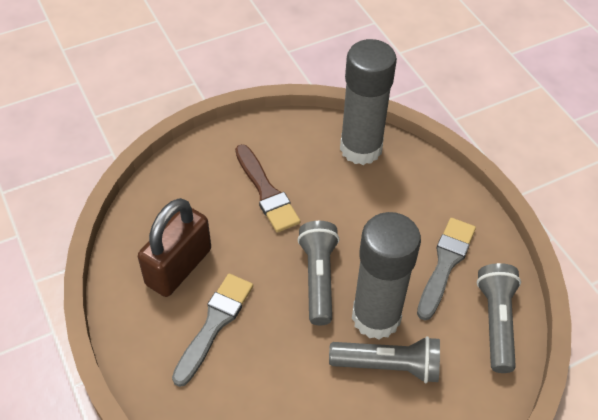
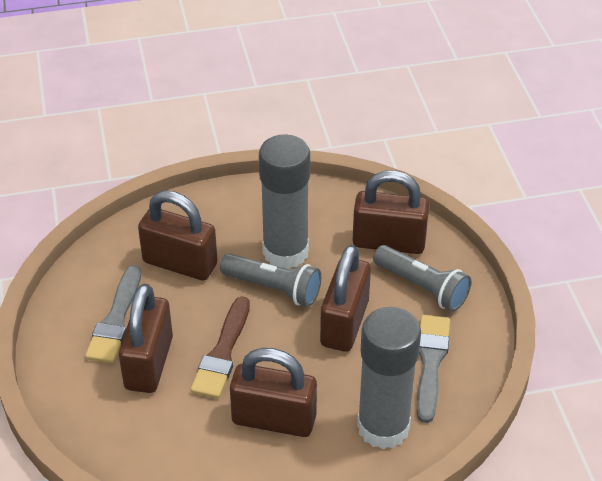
brown padlock: 1 -> 5
grey flashlight: 3 -> 2

